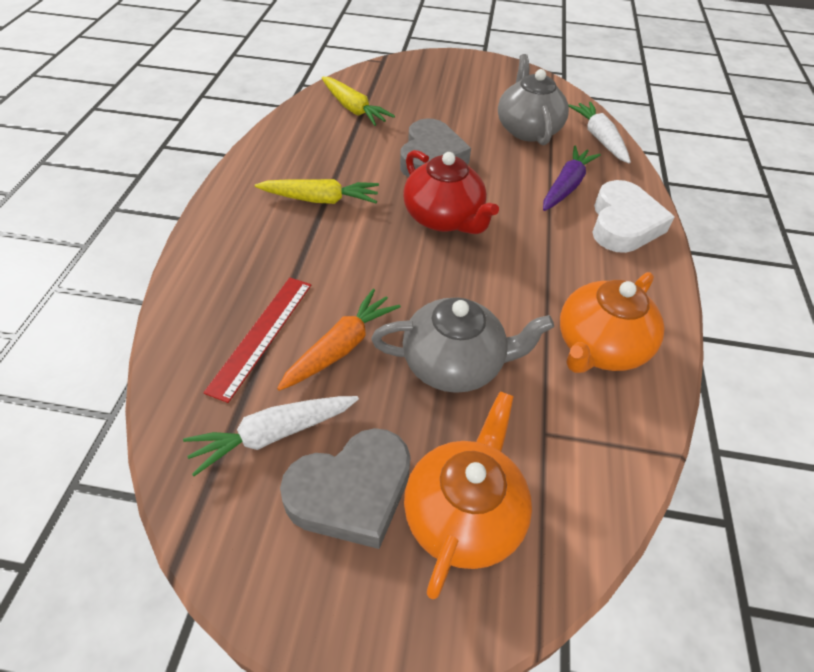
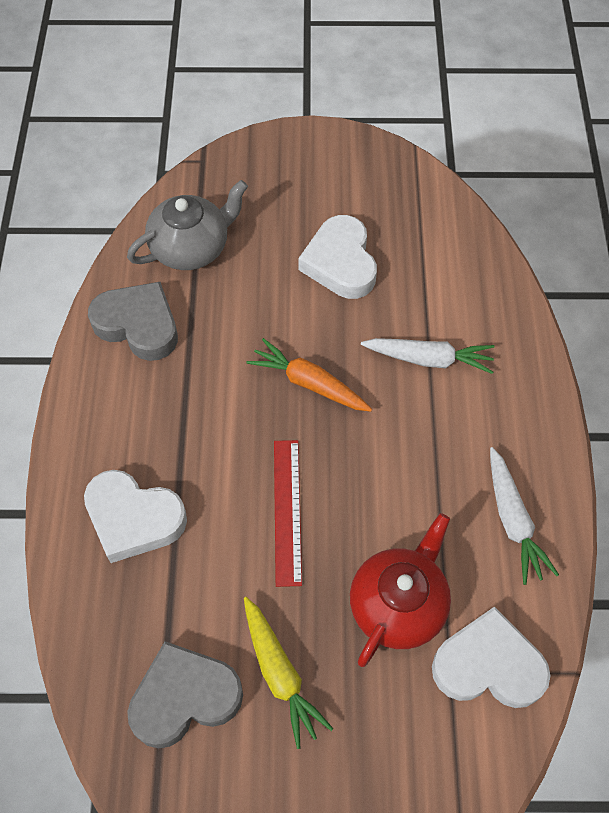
grey teapot: 2 -> 1
orange teapot: 2 -> 0
purple carrot: 1 -> 0
white heart: 1 -> 3
yellow carrot: 2 -> 1

